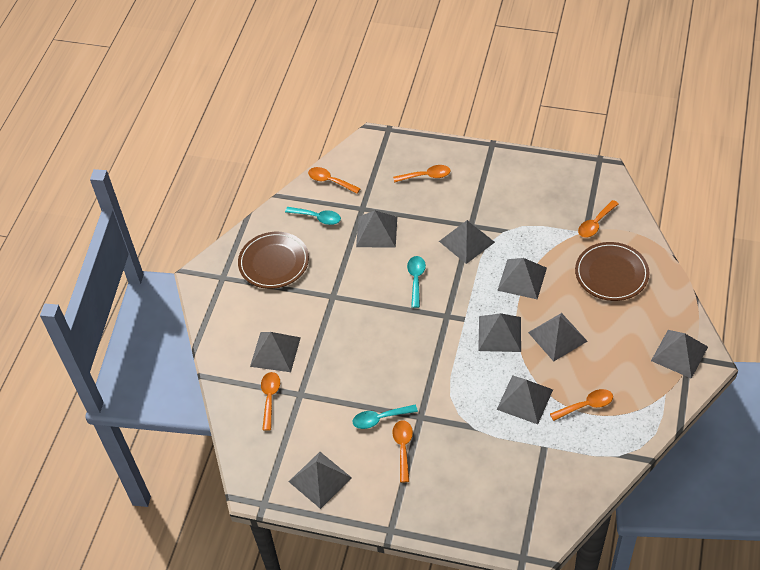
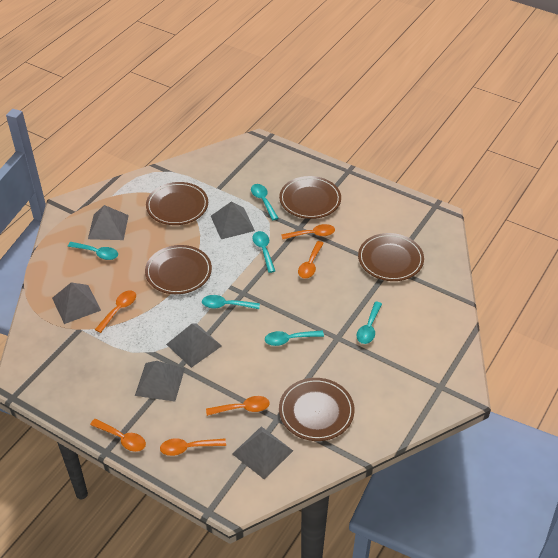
brown plate: 2 -> 5
grey pyramid: 9 -> 6
turquoise spoon: 3 -> 6

